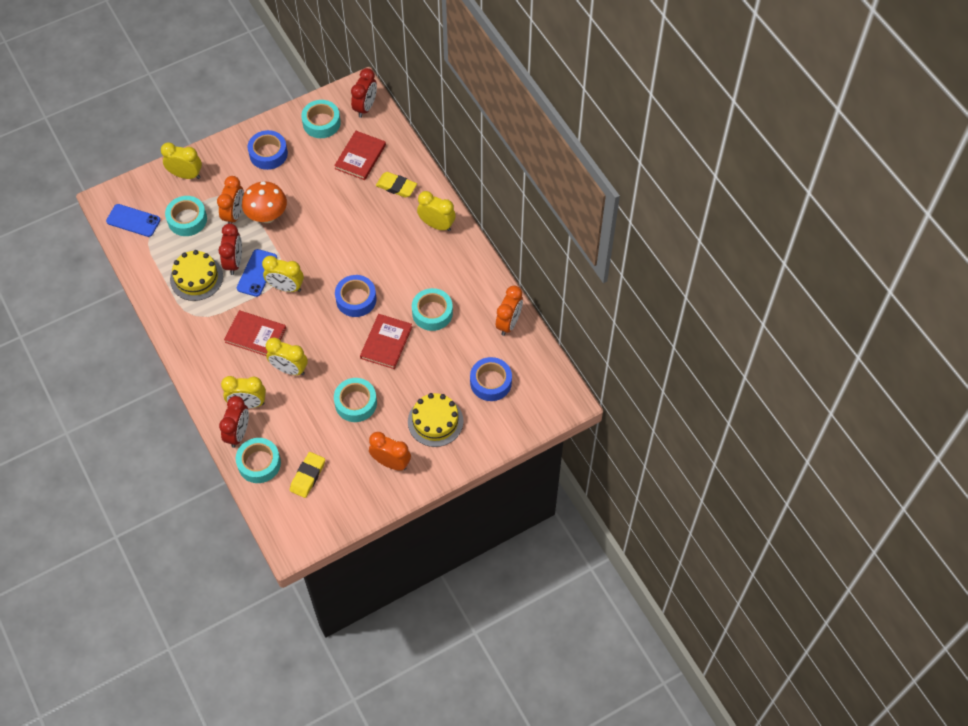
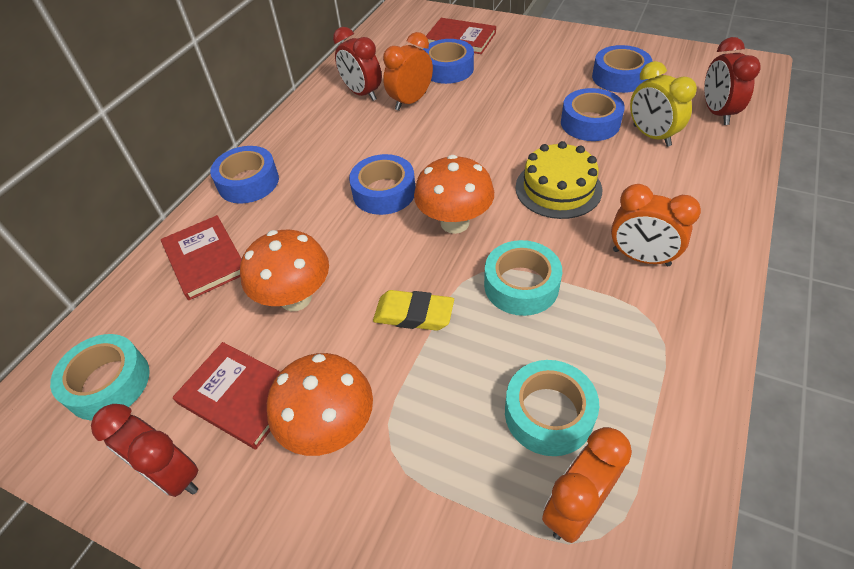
blue phone: 2 -> 0
blue tape: 3 -> 5
orange mushroom: 1 -> 3
turquoise tape: 5 -> 3
yellow cake: 2 -> 1
yellow clock: 5 -> 1
yellow eraser: 2 -> 1

